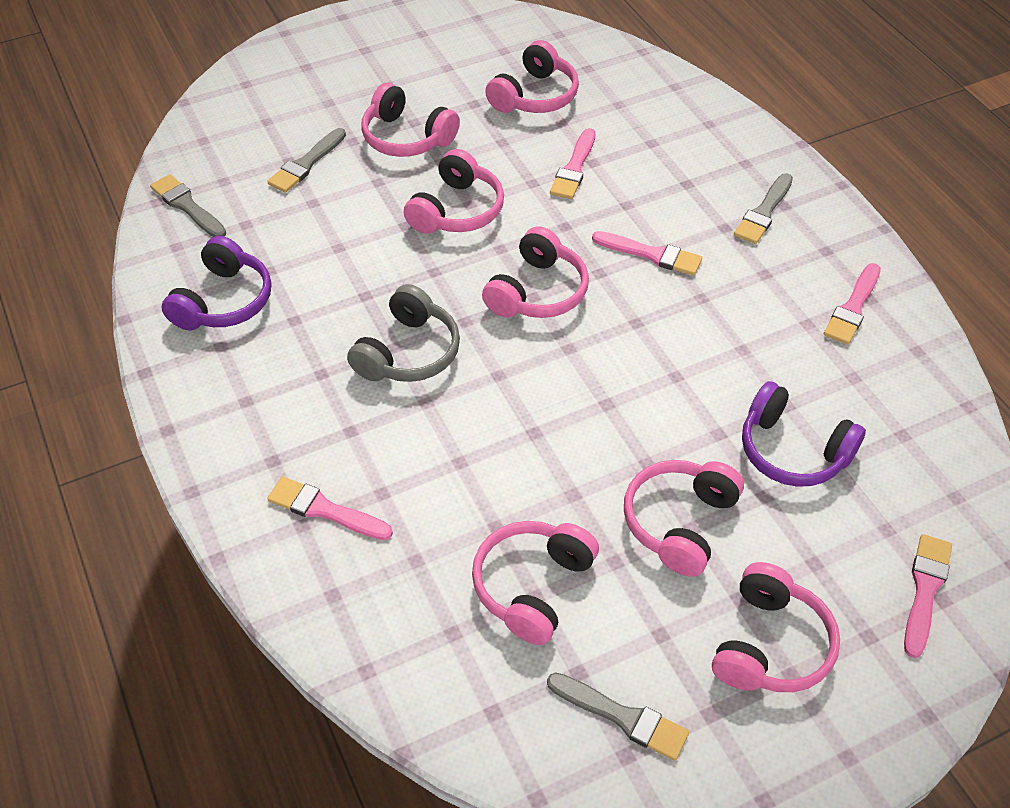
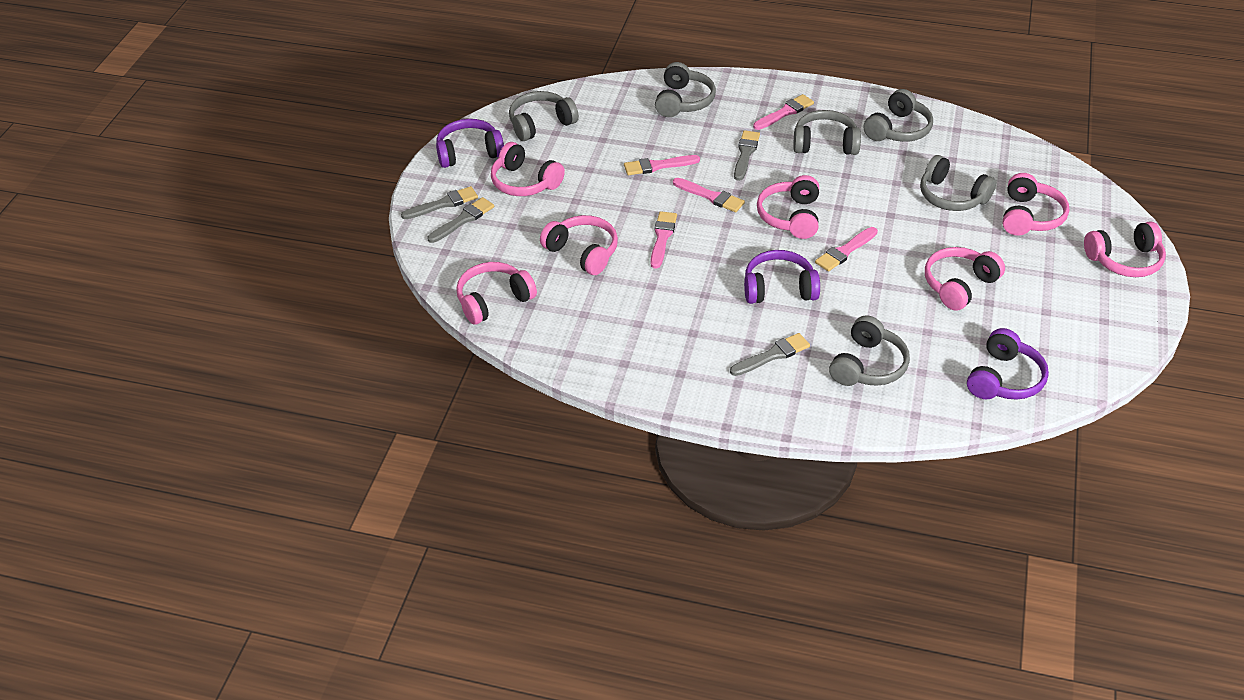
grey headphones: 1 -> 6
purple headphones: 2 -> 3

